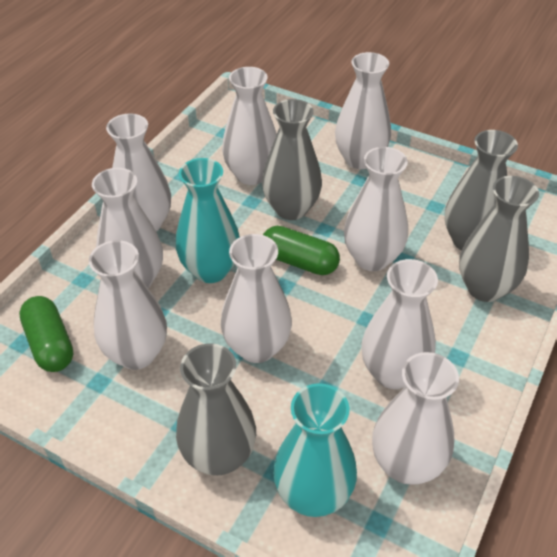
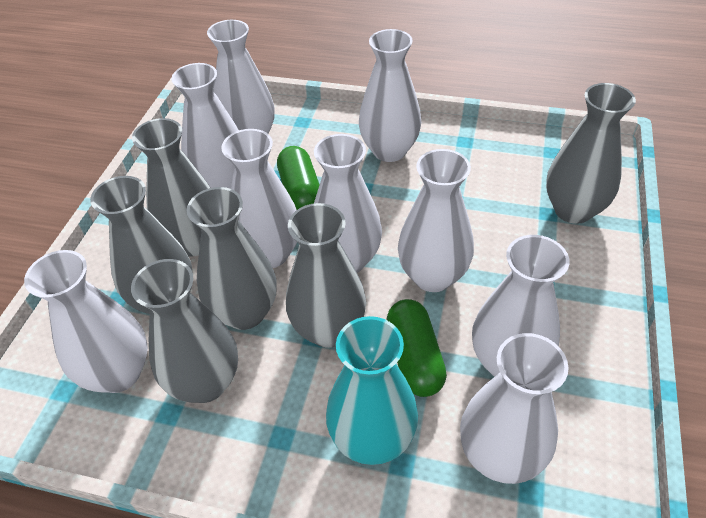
grey vase: 4 -> 6
turquoise vase: 2 -> 1

